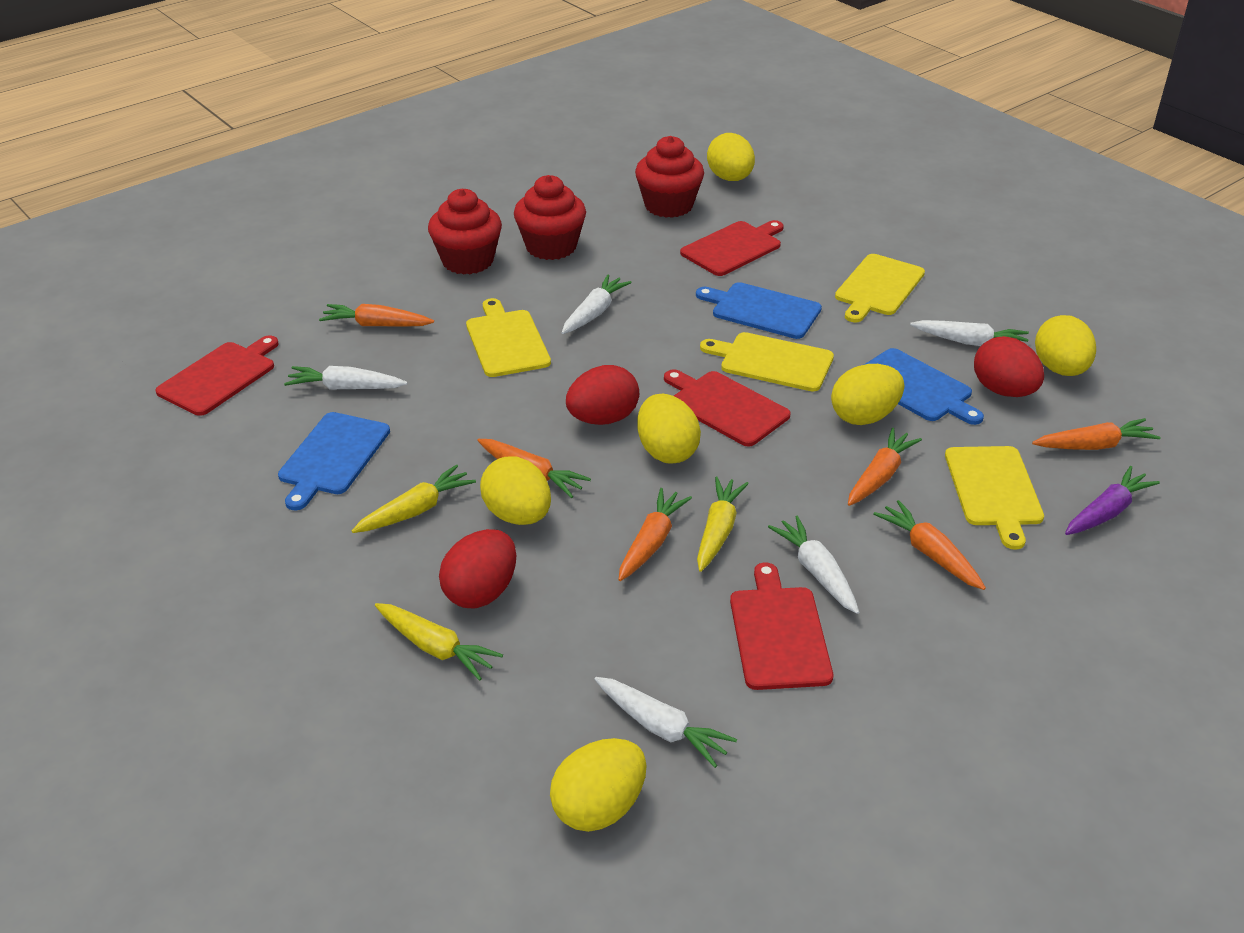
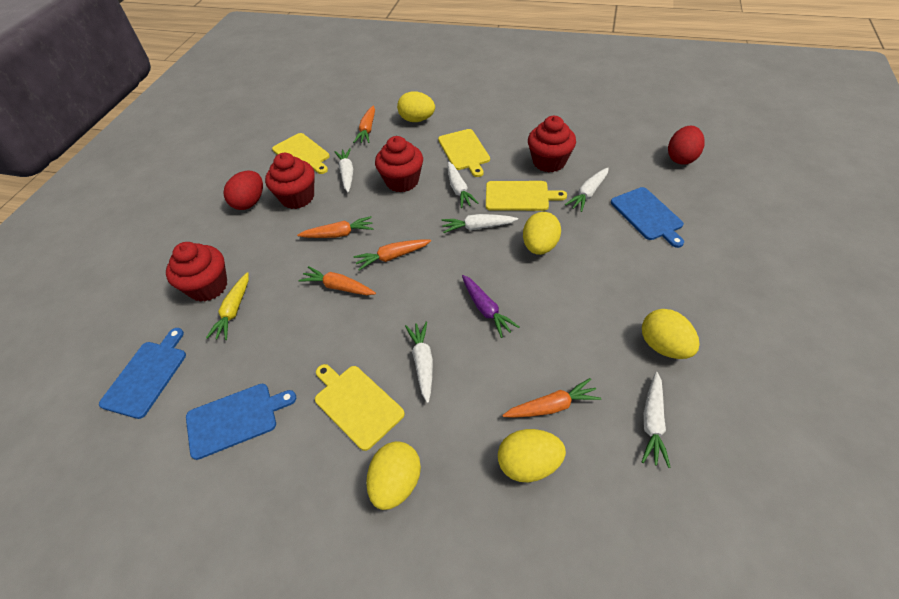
orange carrot: 6 -> 5
red cupcake: 3 -> 4
red cutting board: 4 -> 0
red egg: 3 -> 2
white carrot: 5 -> 6
yellow carrot: 3 -> 1
yellow egg: 6 -> 5

